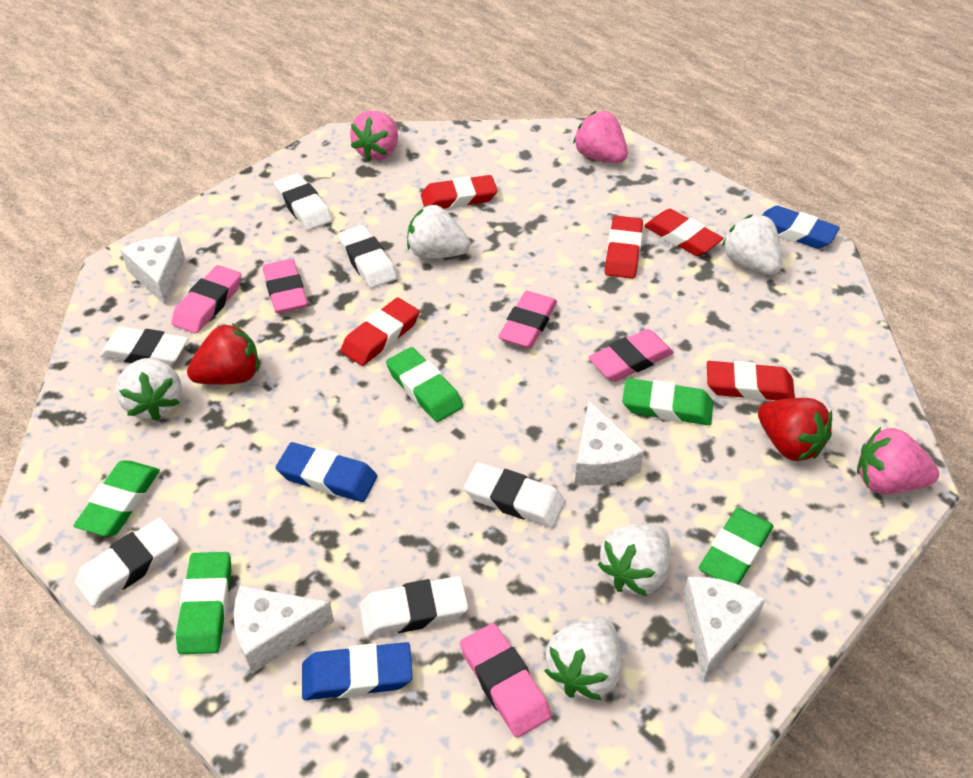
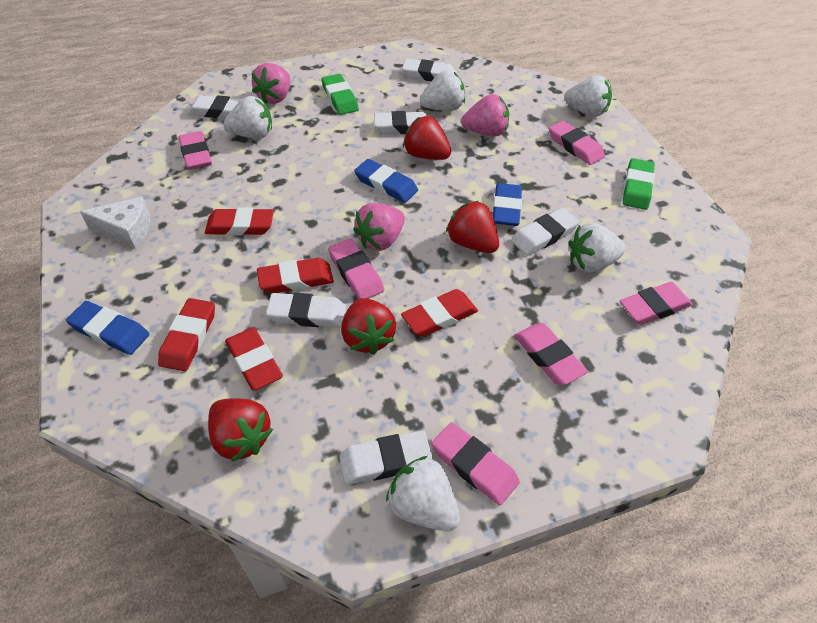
green eraser: 5 -> 2
pink eraser: 5 -> 6
red strawberry: 2 -> 4
white cheese: 4 -> 1

